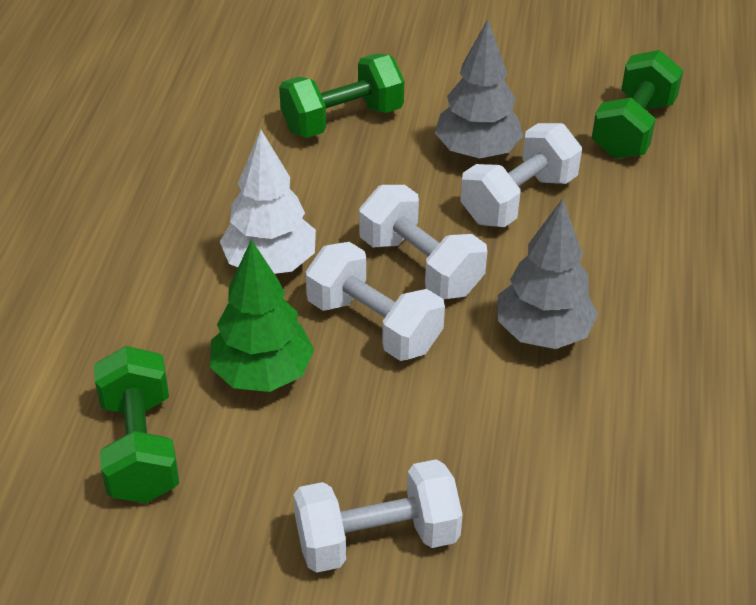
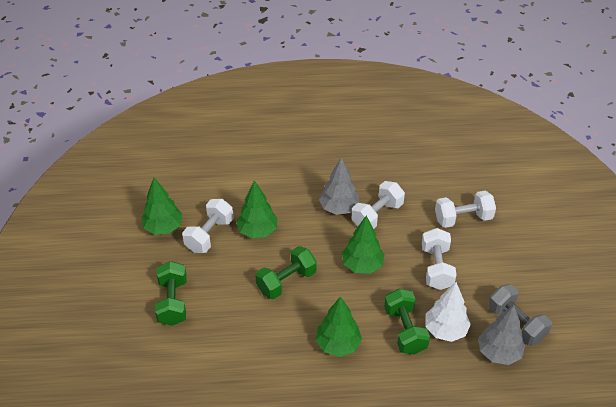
green tree: 1 -> 4
grey dumbbell: 0 -> 1

